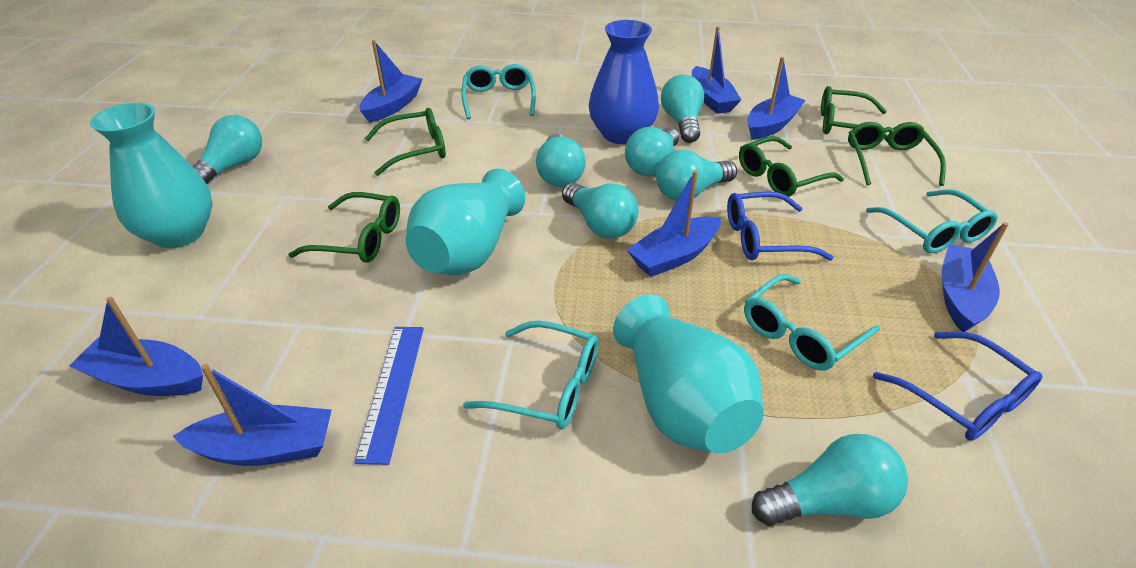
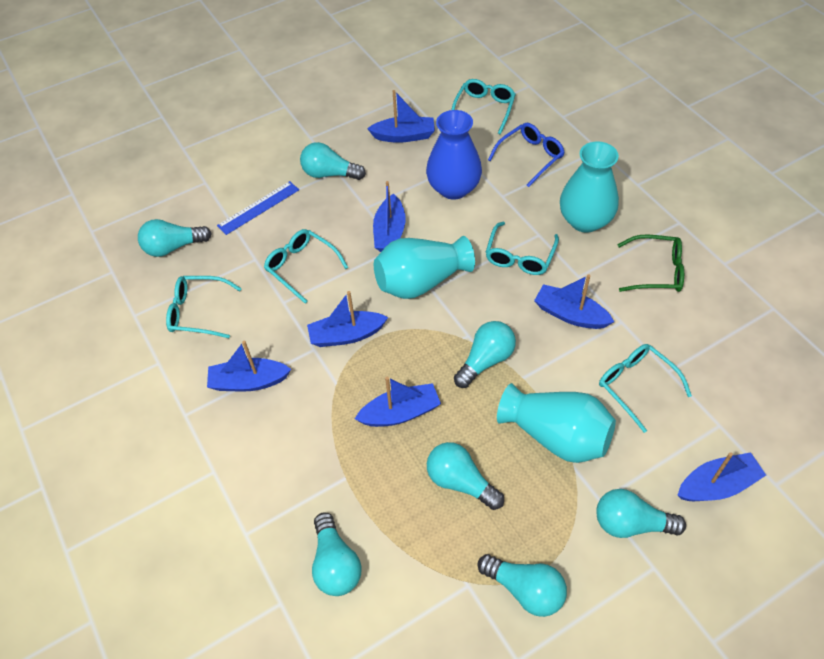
blue glasses: 2 -> 1
green glasses: 5 -> 1
turquoise glasses: 4 -> 5

